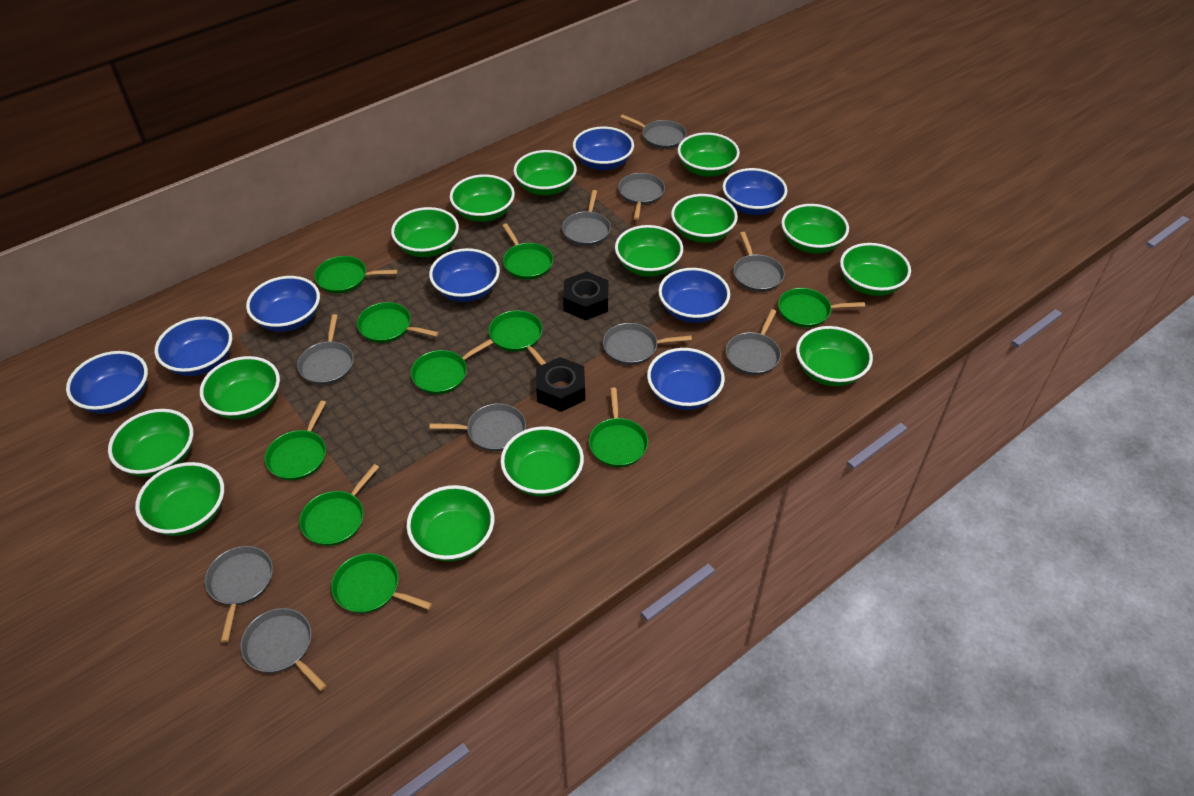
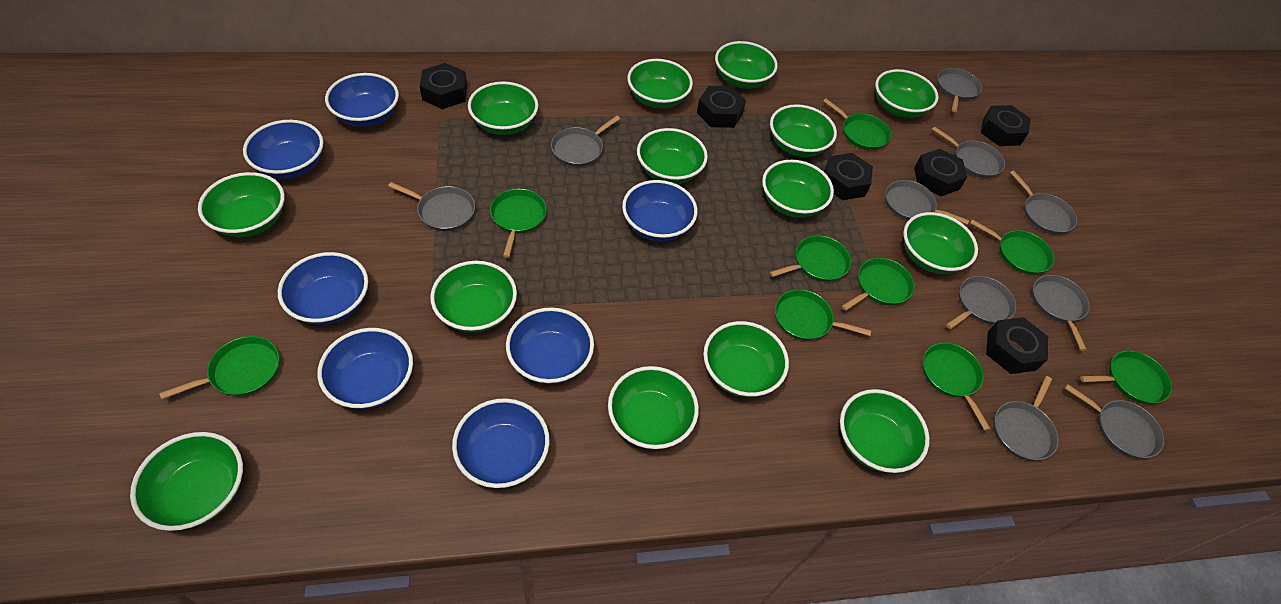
black nut: 2 -> 6
blue bowl: 8 -> 7
green pan: 10 -> 9

